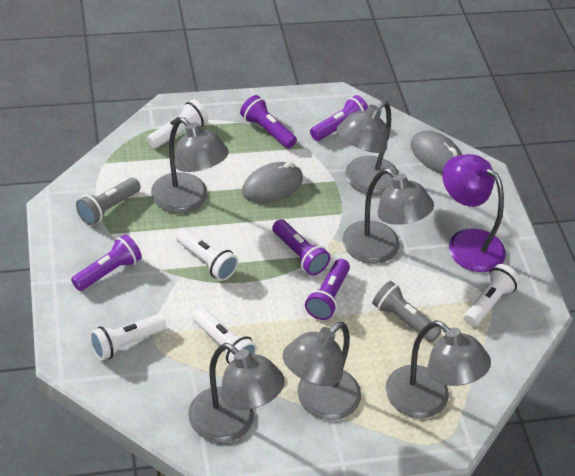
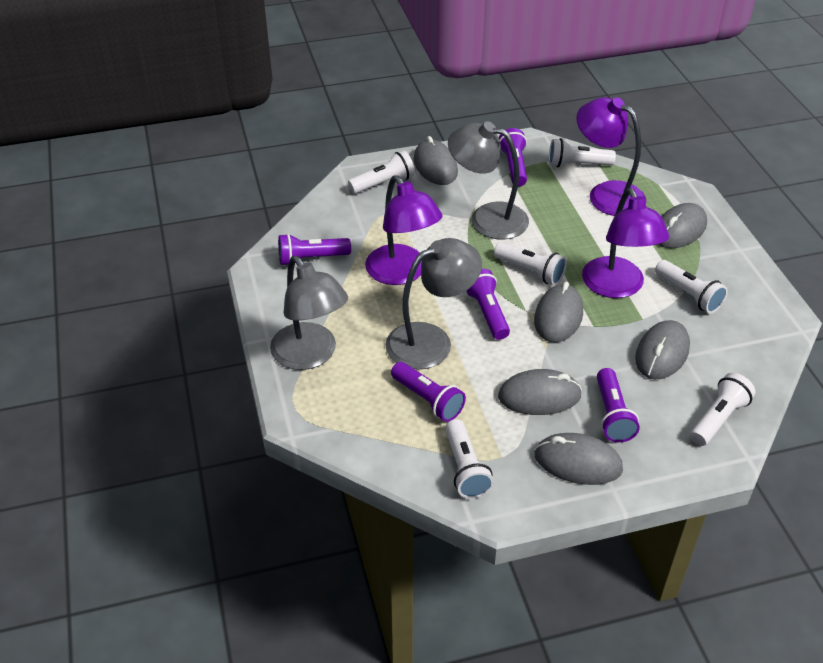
grey flashlight: 2 -> 0
grey lamp: 6 -> 3
grey mouse: 2 -> 6
purple lamp: 1 -> 3
white flashlight: 5 -> 6

